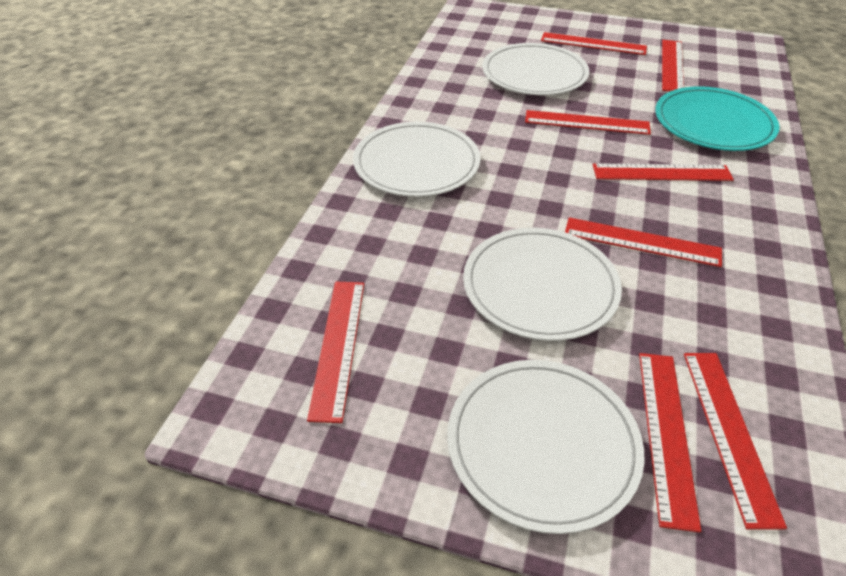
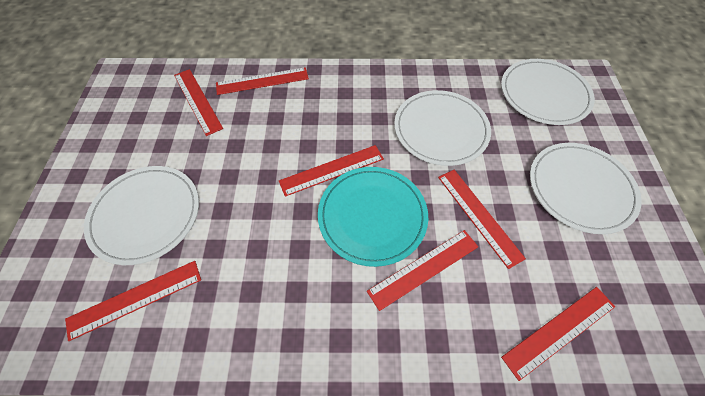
red ruler: 8 -> 7

